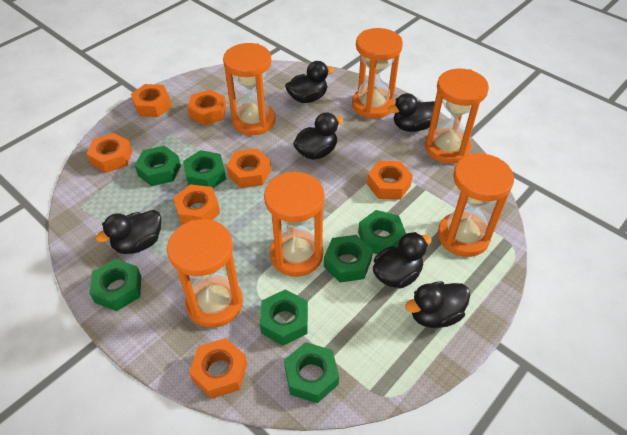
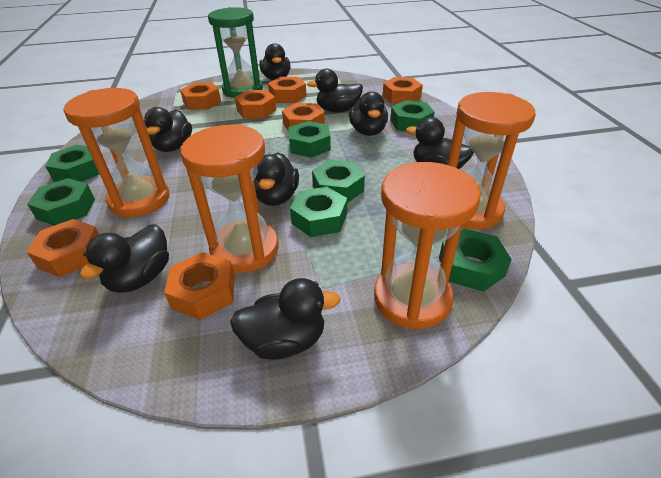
black duck: 6 -> 8
green hourglass: 0 -> 1
orange hourglass: 6 -> 4

